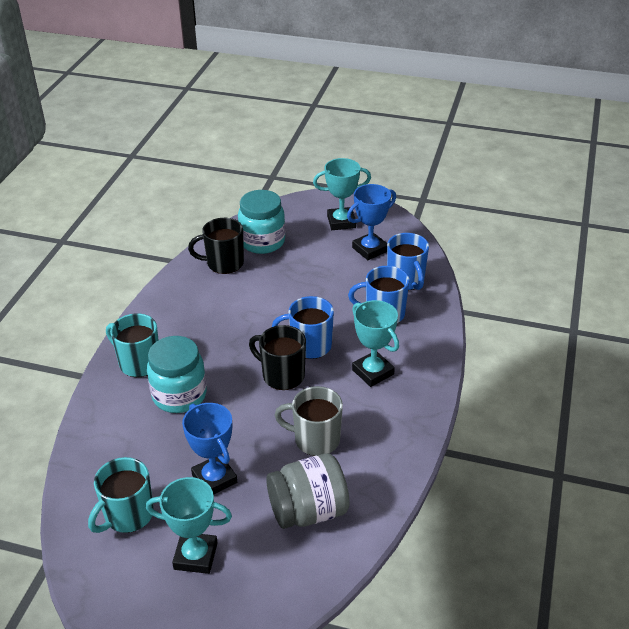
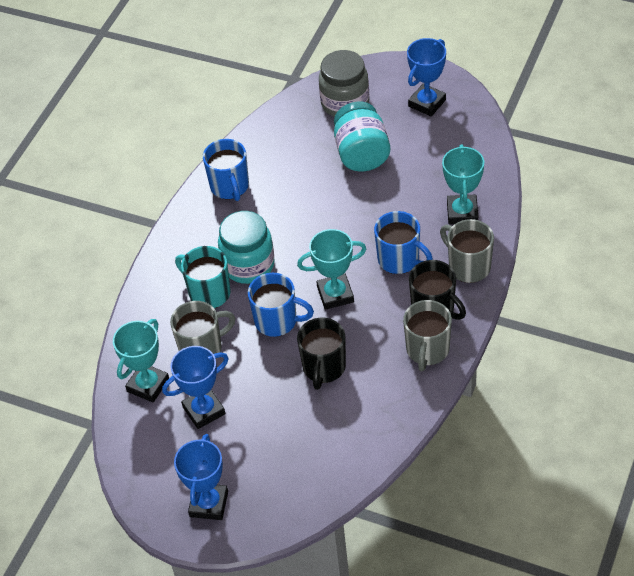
blue trophy: 2 -> 3
grey mug: 1 -> 3
turquoise mug: 2 -> 1

